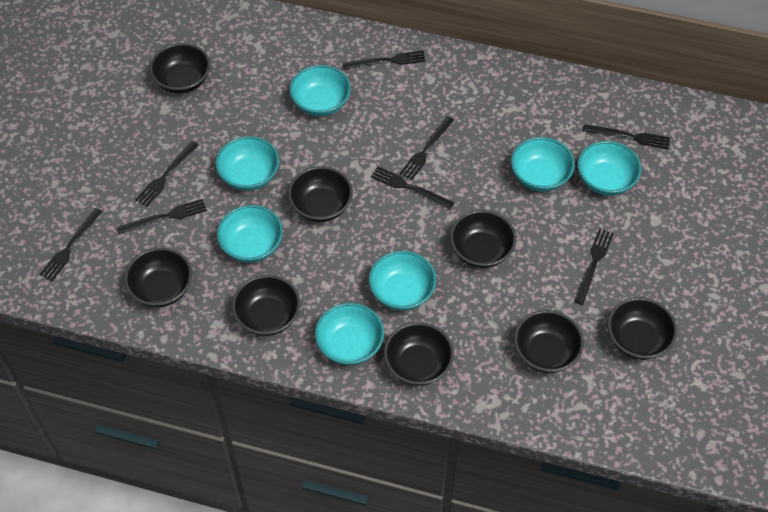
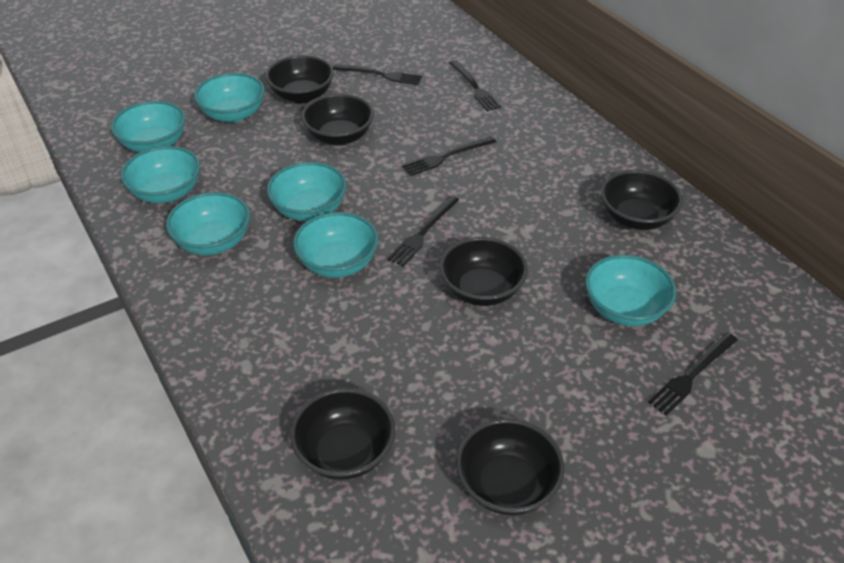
black bowl: 8 -> 6
black fork: 8 -> 5

